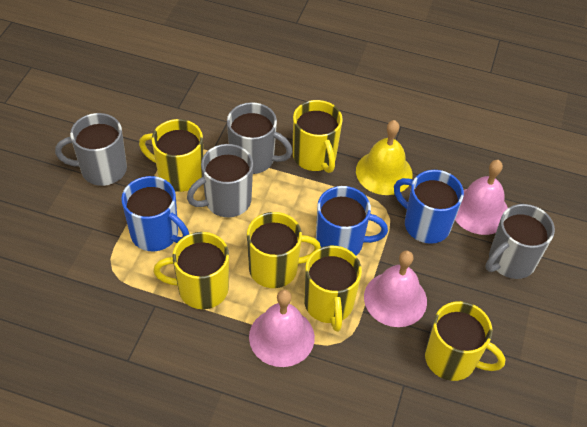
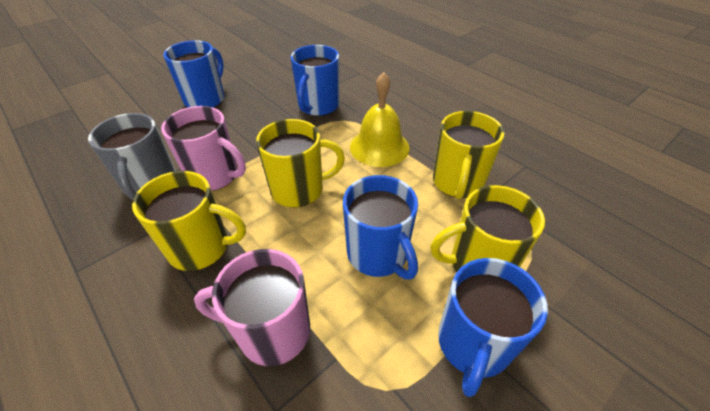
blue mug: 3 -> 4
grey mug: 4 -> 1
pink bell: 3 -> 0
pink mug: 0 -> 2
yellow mug: 6 -> 4

